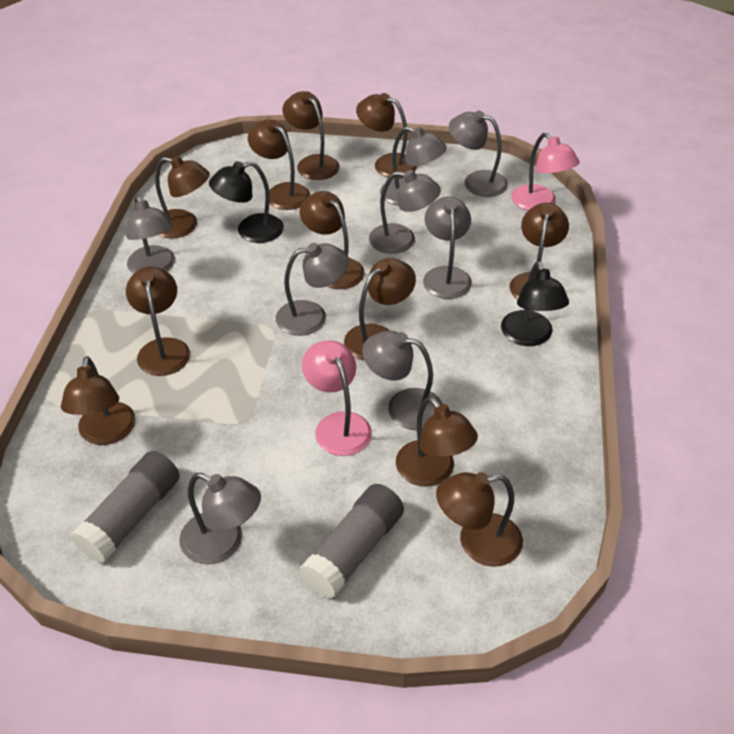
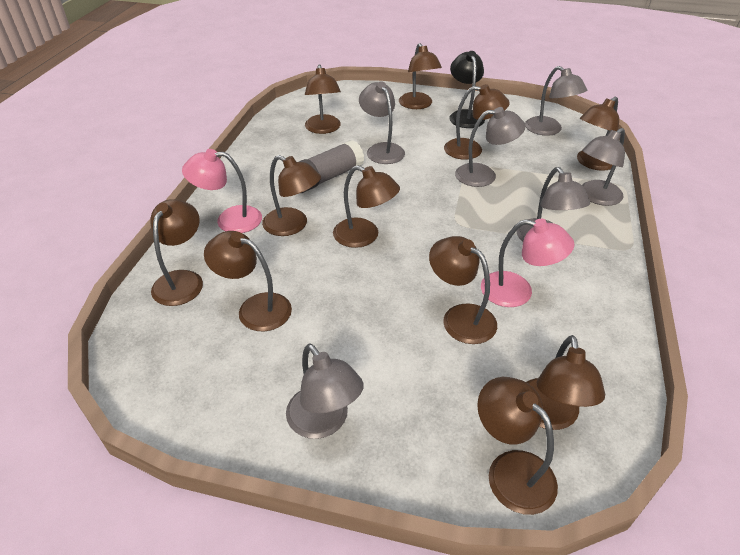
black lamp: 2 -> 1
grey glue stick: 2 -> 1
grey lamp: 8 -> 6

